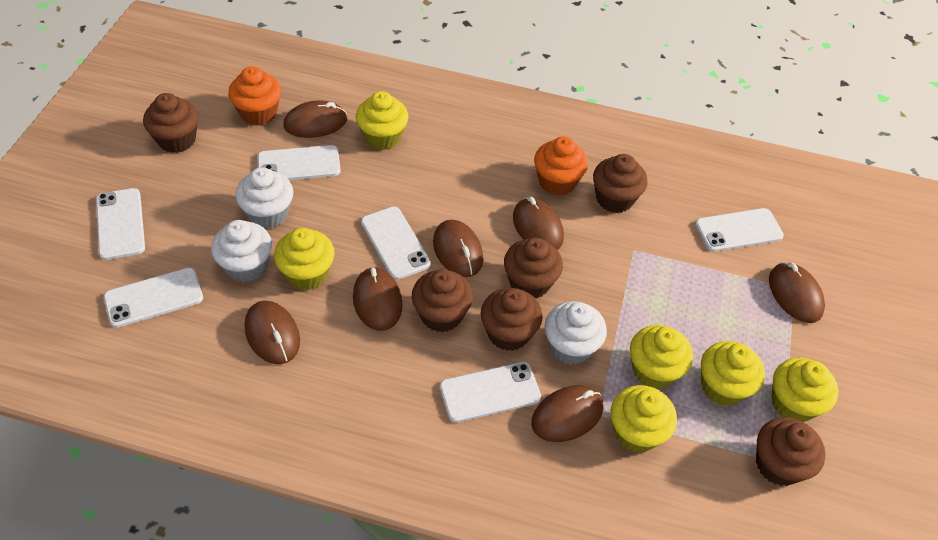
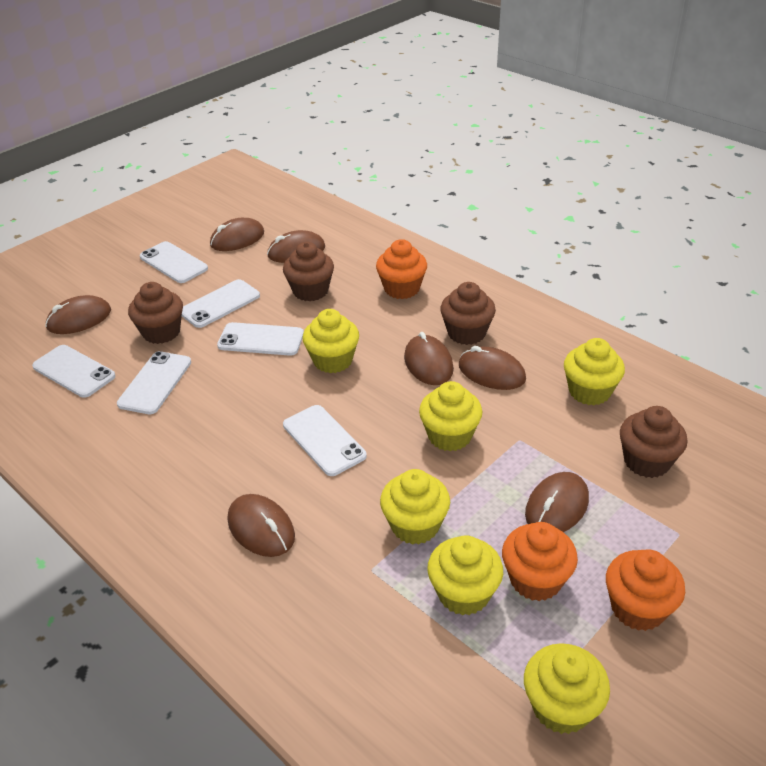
brown cupcake: 6 -> 4
orange cupcake: 2 -> 3
white cupcake: 3 -> 0

